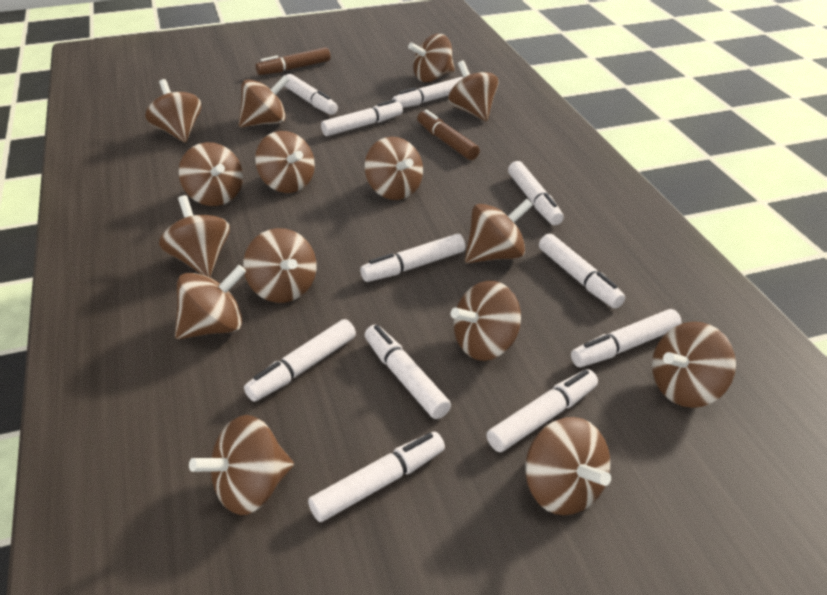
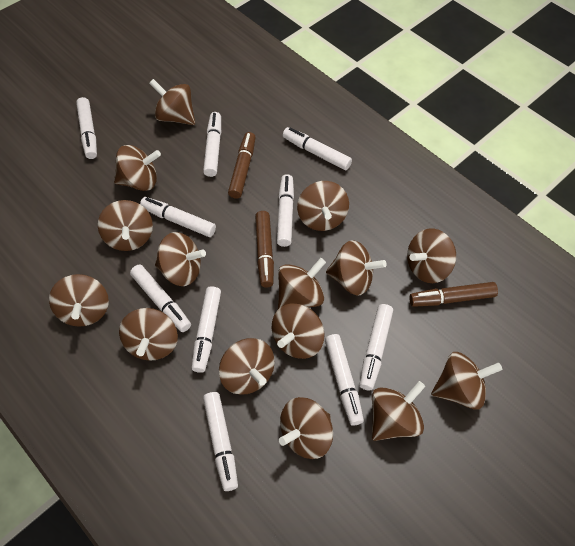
brown marker: 2 -> 3
white marker: 11 -> 10

